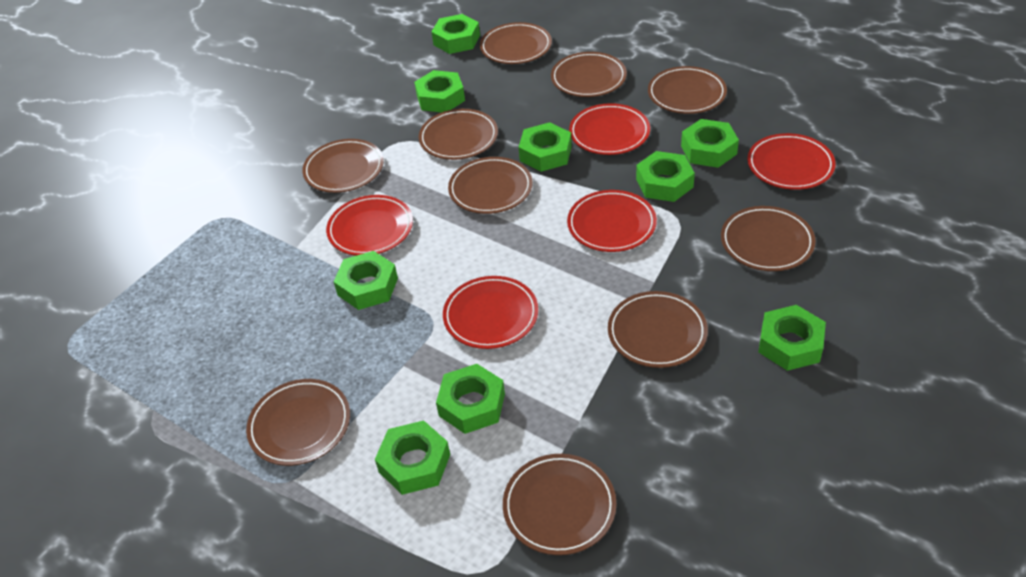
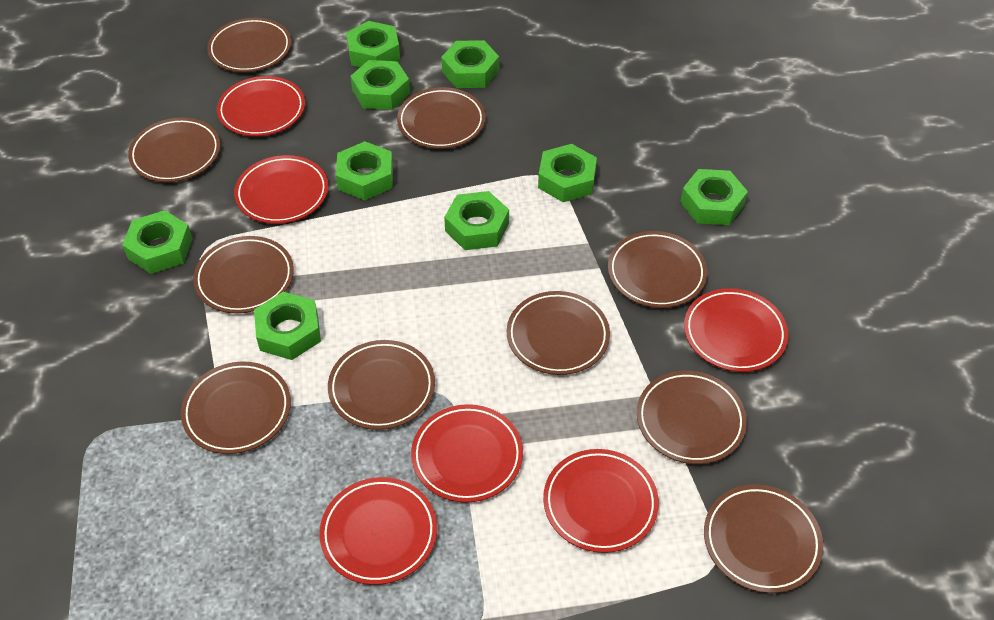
red plate: 5 -> 6

